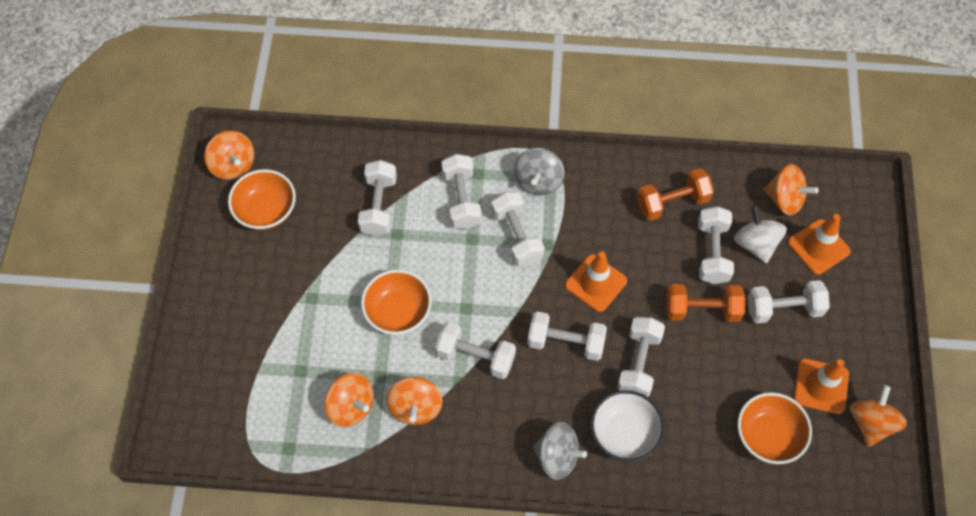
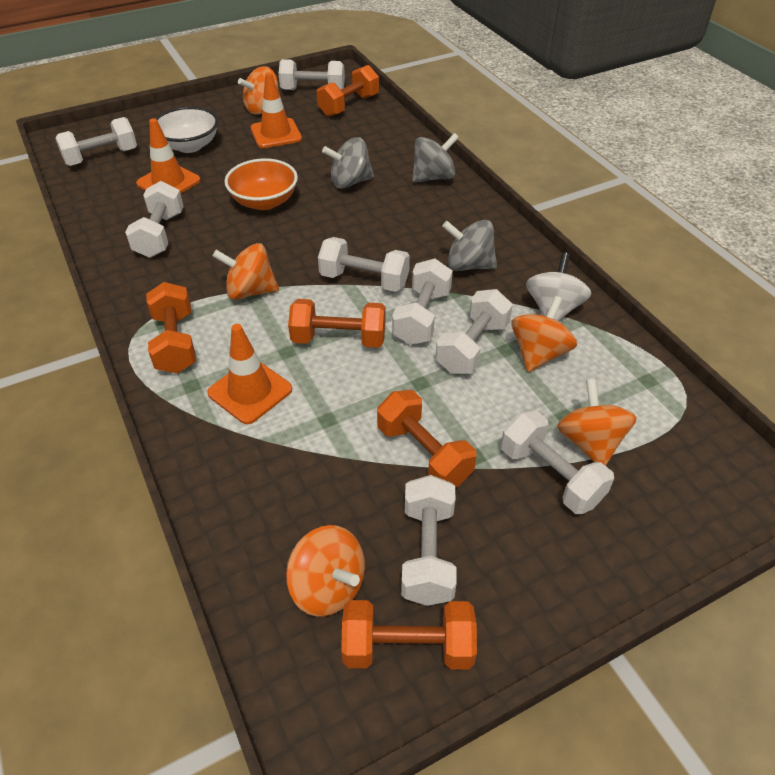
grey spinning top: 2 -> 3
orange bowl: 3 -> 1
orange dumbbell: 2 -> 5

